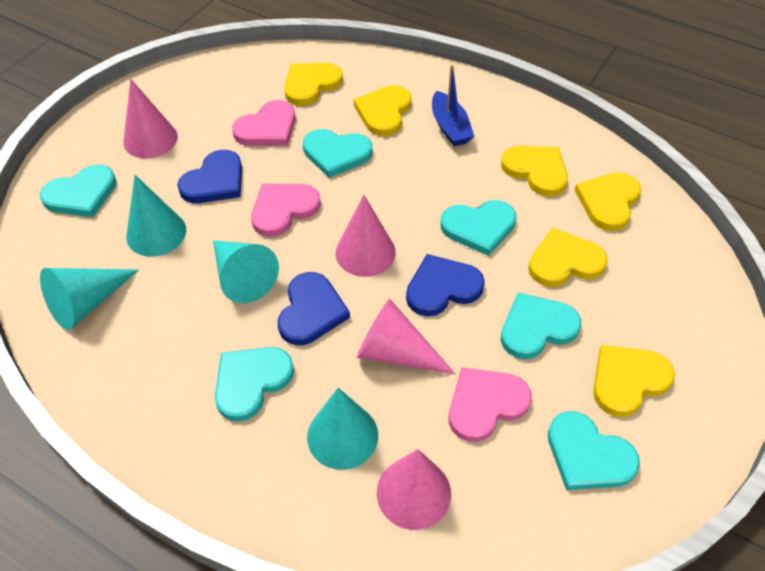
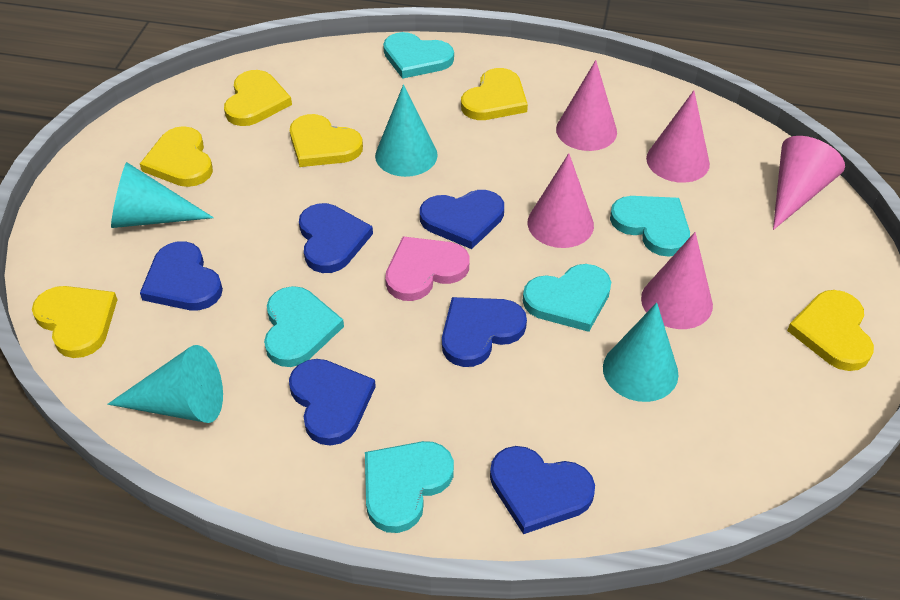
blue boat: 1 -> 0
blue heart: 3 -> 6
pink cone: 4 -> 5
pink heart: 3 -> 1
turquoise heart: 6 -> 5

